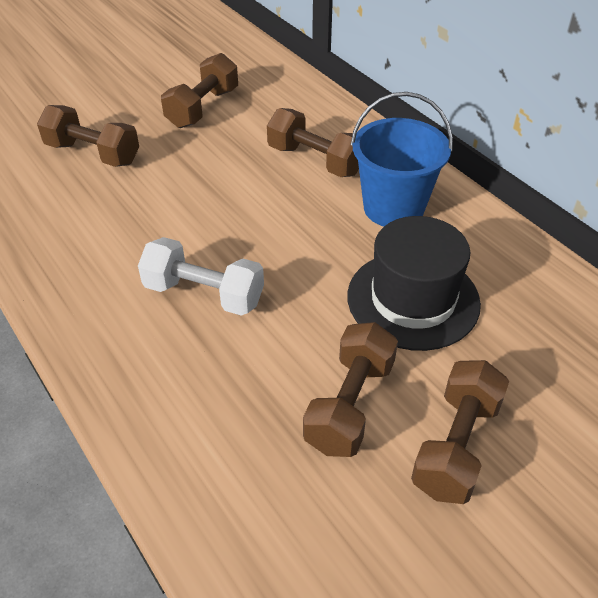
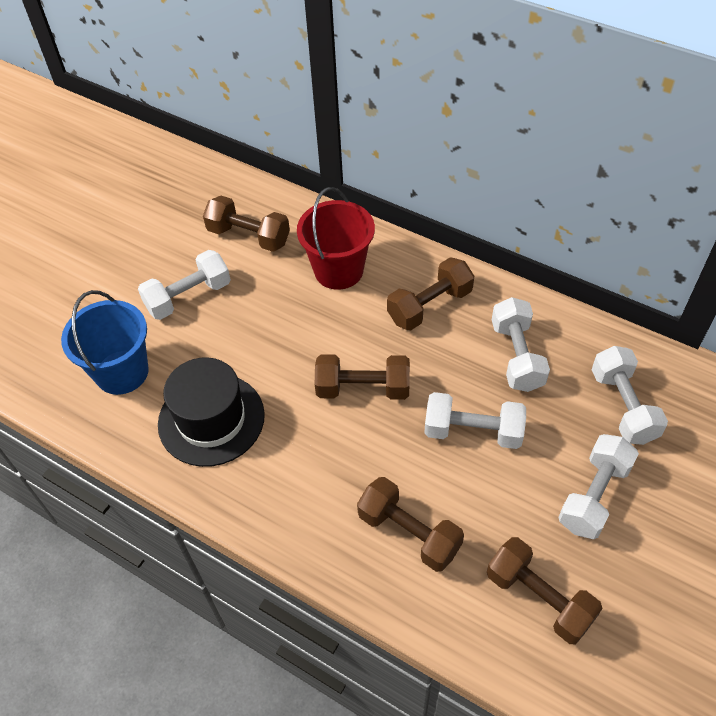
red bucket: 0 -> 1
white dumbbell: 1 -> 5

